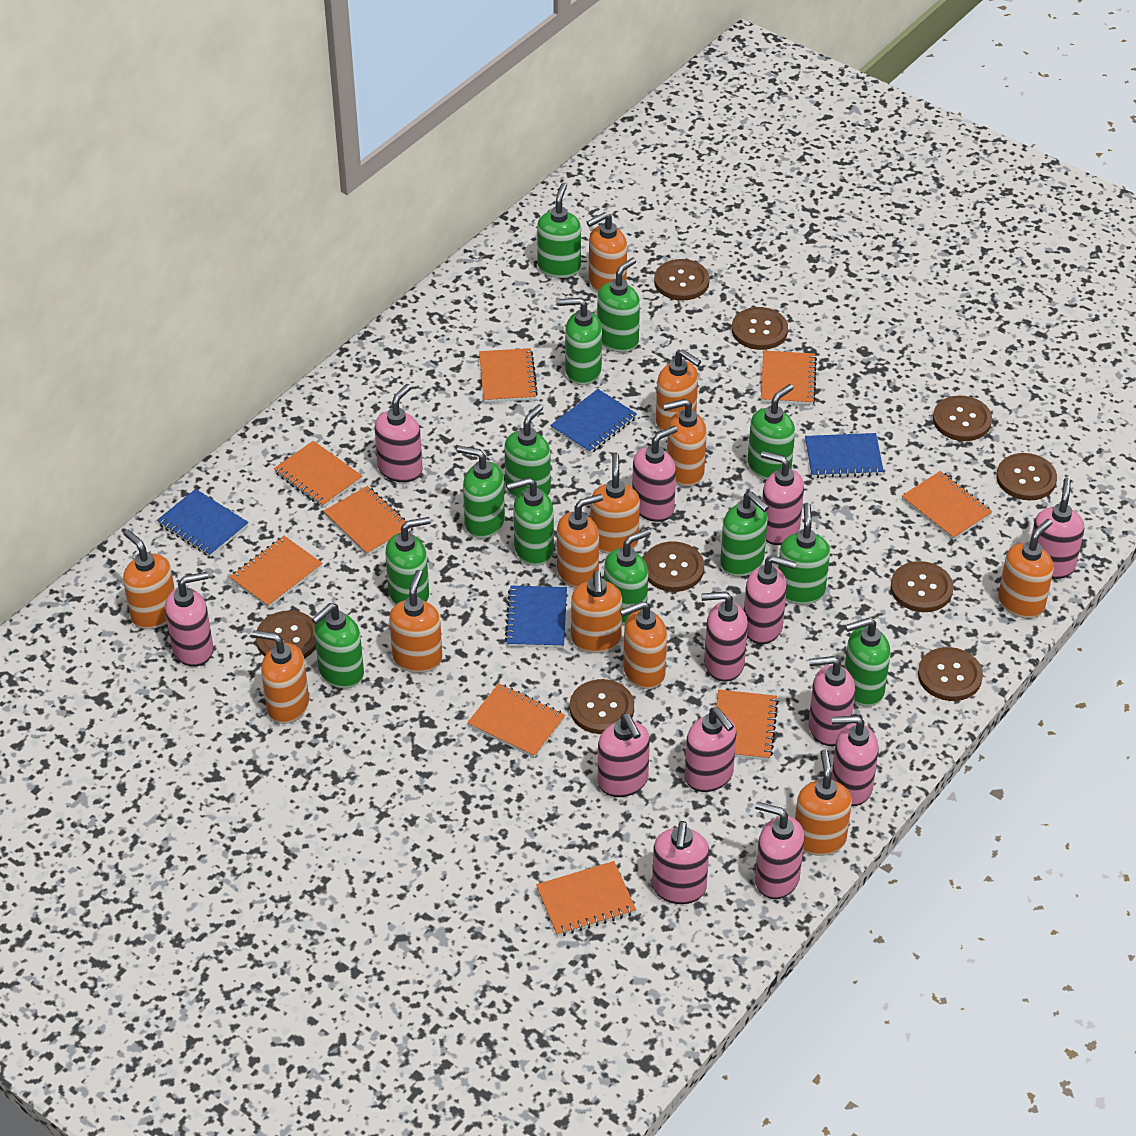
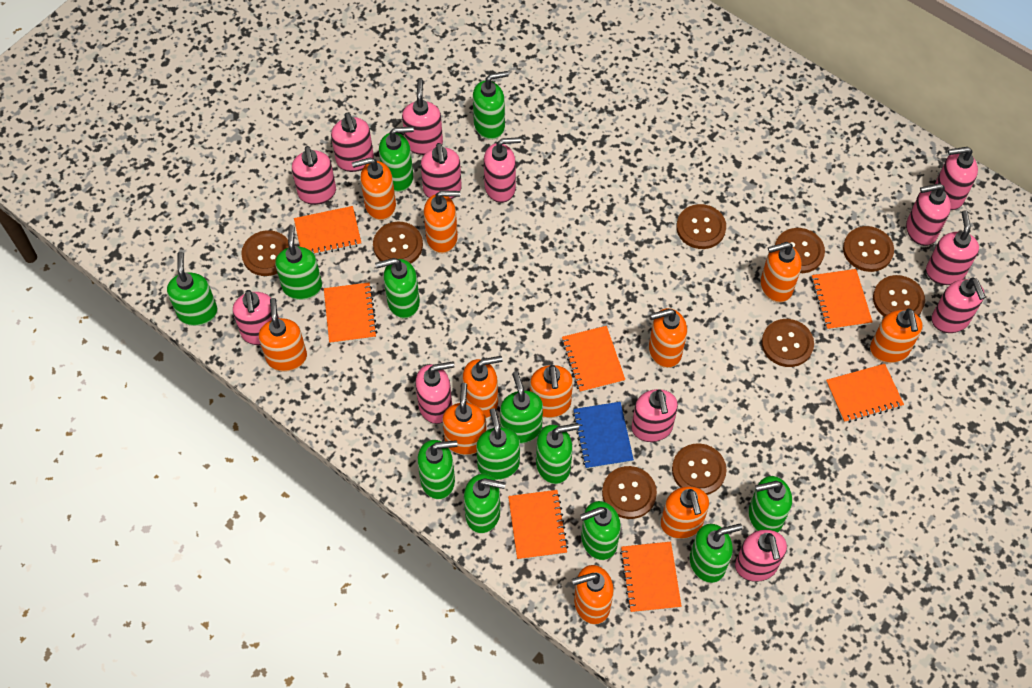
blue notebook: 4 -> 1
orange notebook: 9 -> 7
orange soap dispenser: 12 -> 11

